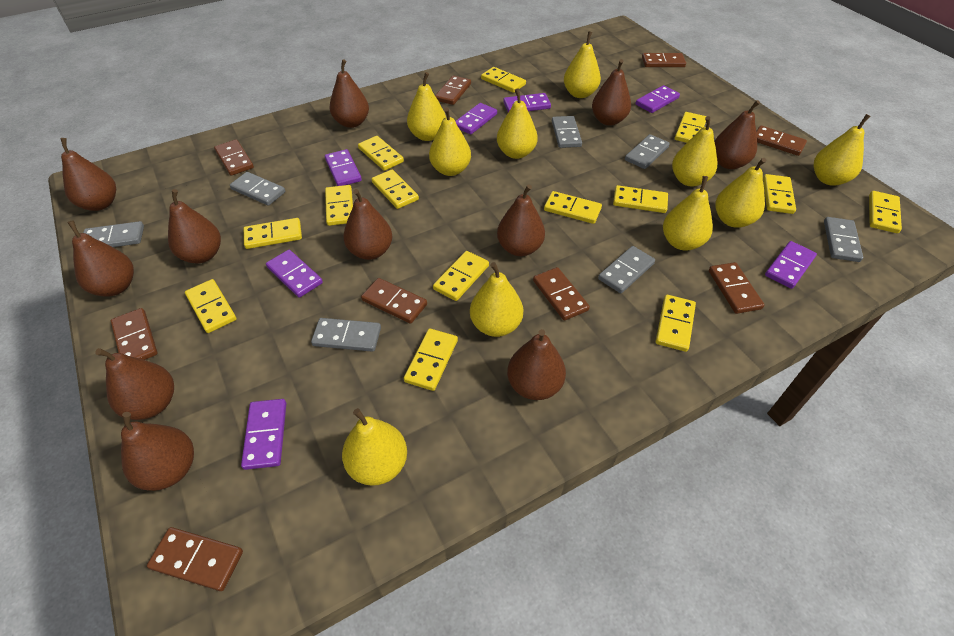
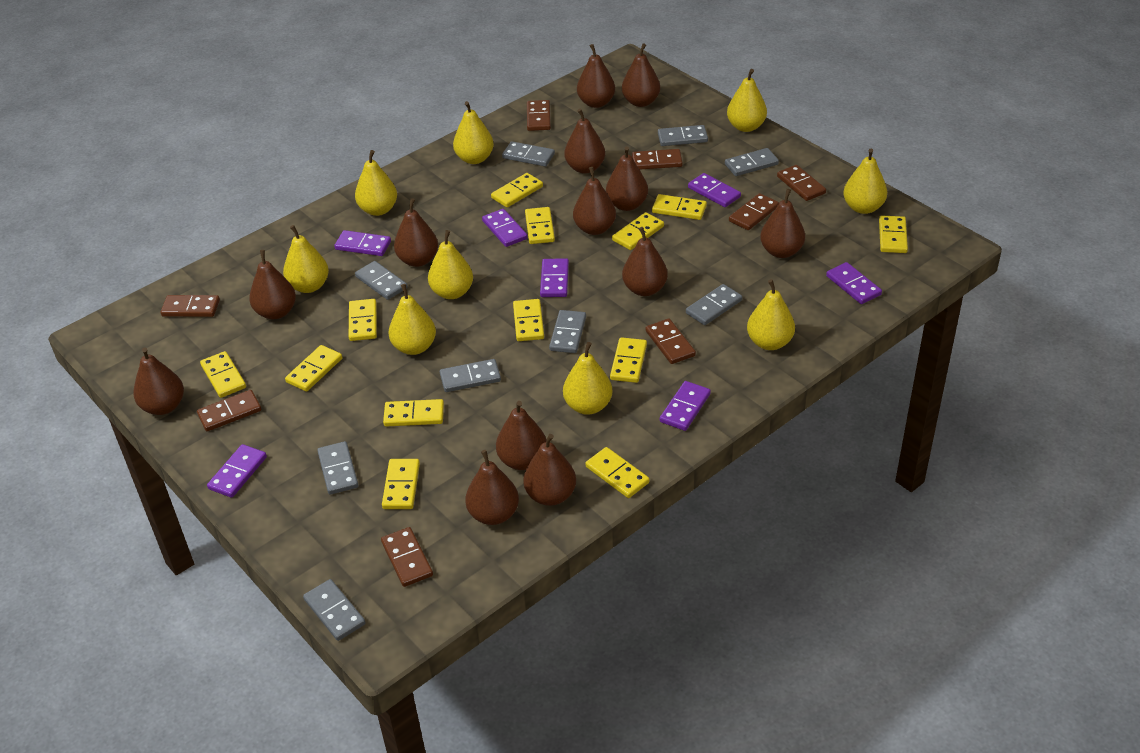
brown domino: 9 -> 8
brown pear: 11 -> 13
grey domino: 7 -> 9
yellow domino: 14 -> 13
yellow pear: 10 -> 9

